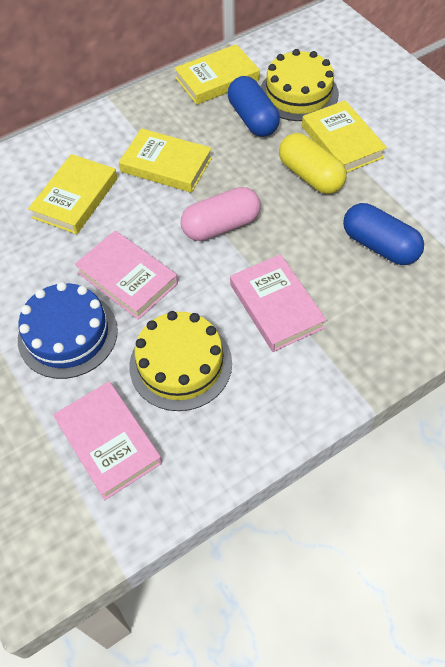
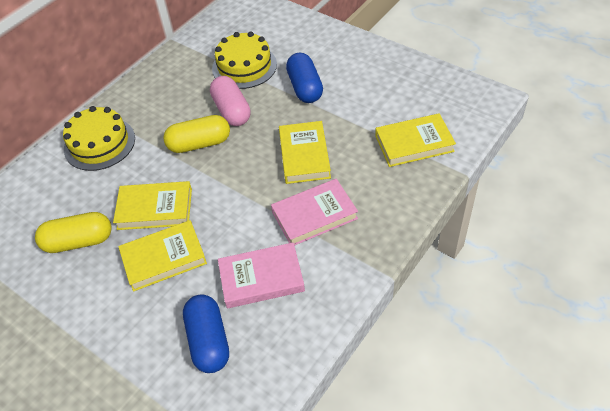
blue cake: 1 -> 0
pink book: 3 -> 2
yellow capsule: 1 -> 2

